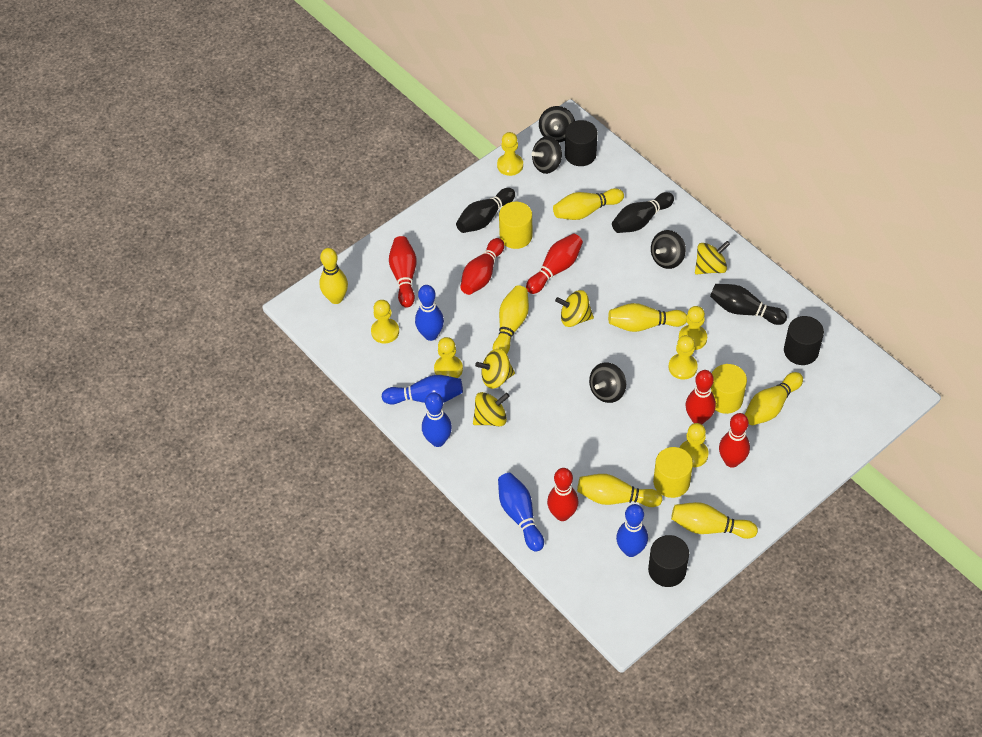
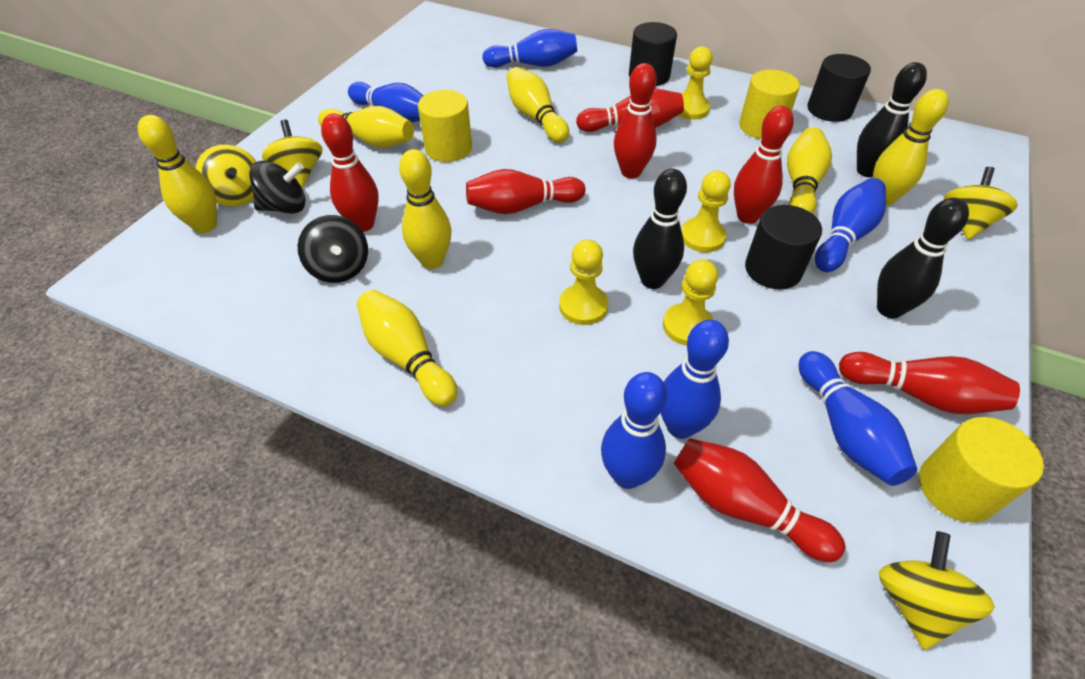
black spinning top: 4 -> 2
blue bowling pin: 5 -> 6
red bowling pin: 6 -> 7
yellow pawn: 6 -> 4

